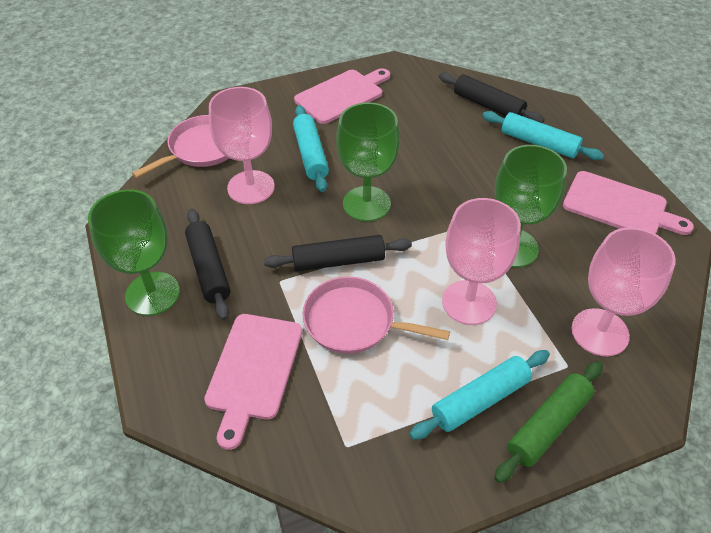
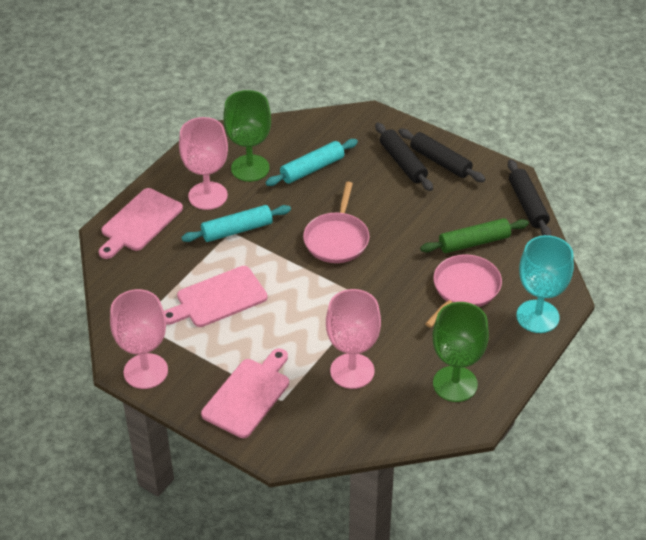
green goblet: 3 -> 2
turquoise goblet: 0 -> 1
turquoise rolling pin: 3 -> 2

